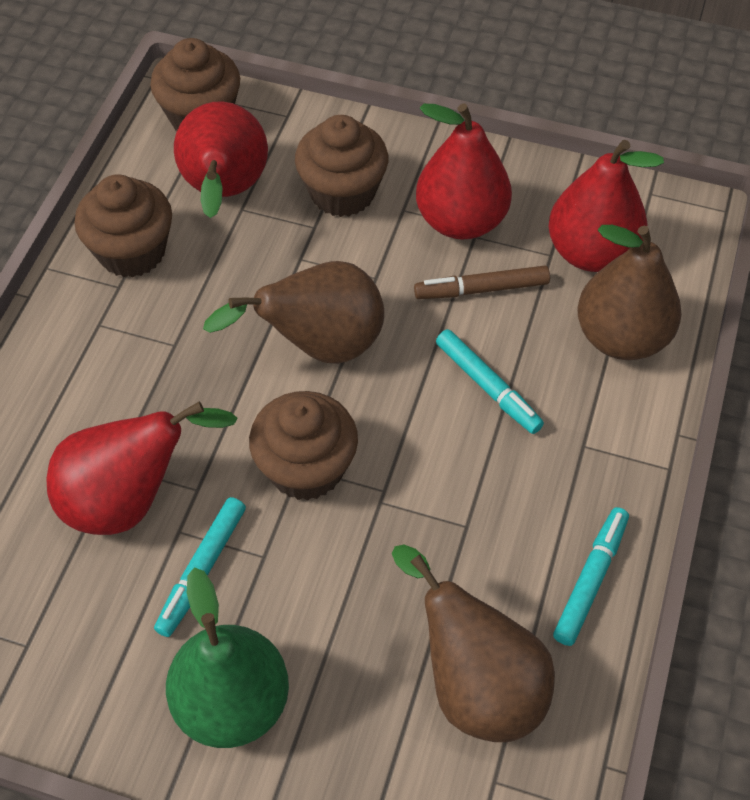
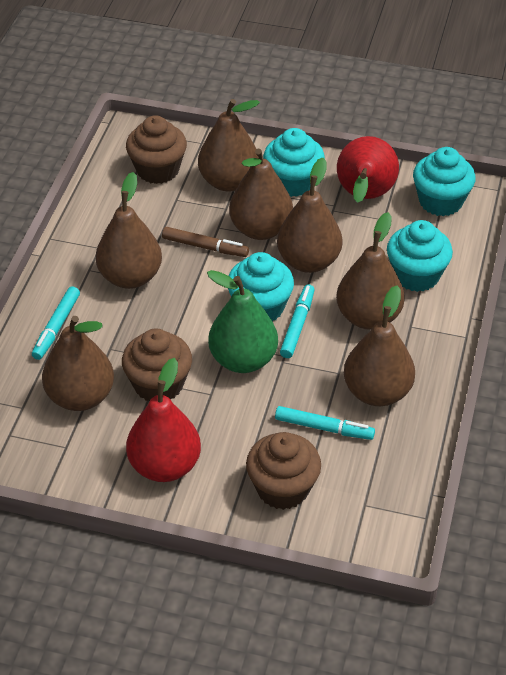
brown cupcake: 4 -> 3
brown pear: 3 -> 7
red pear: 4 -> 2
turquoise cupcake: 0 -> 4

